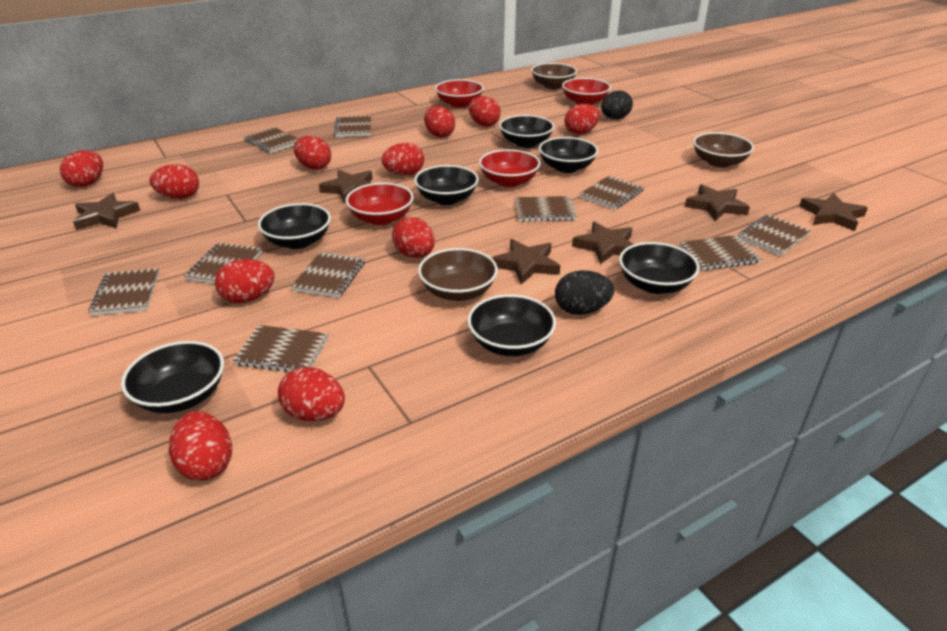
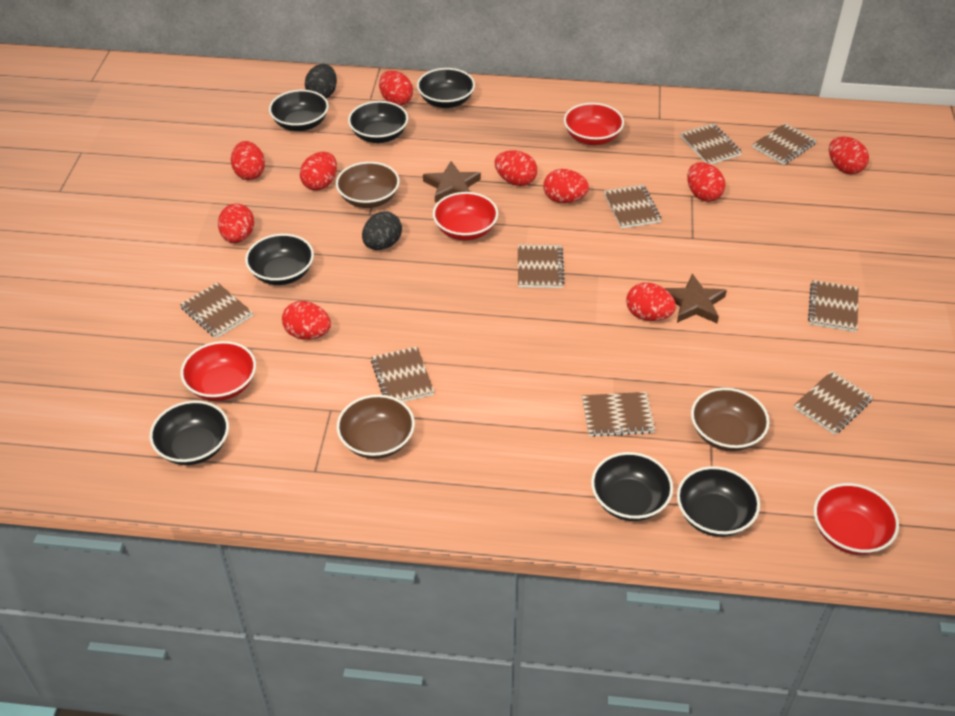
brown notebook: 10 -> 9
brown star: 6 -> 2
red egg: 11 -> 10

